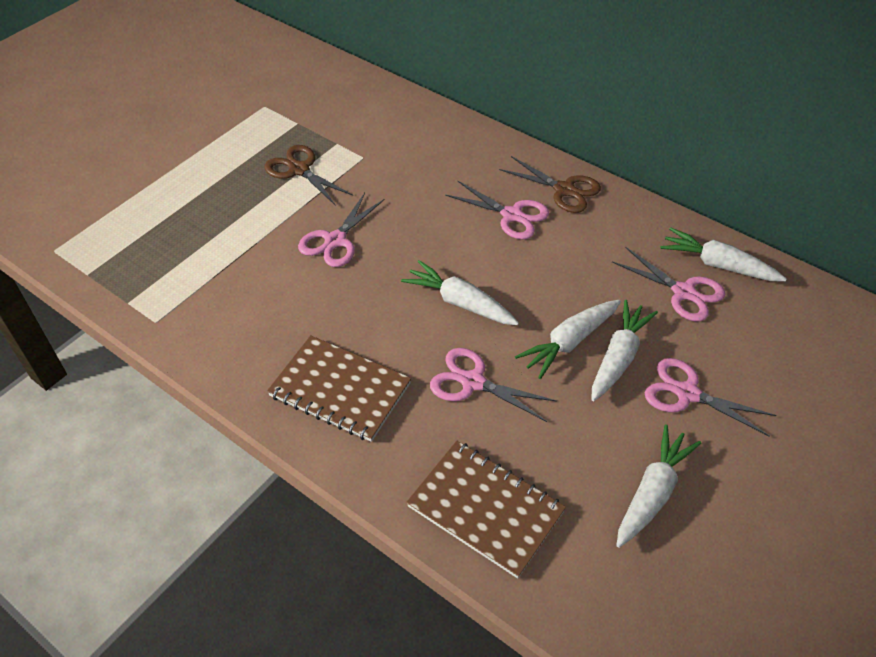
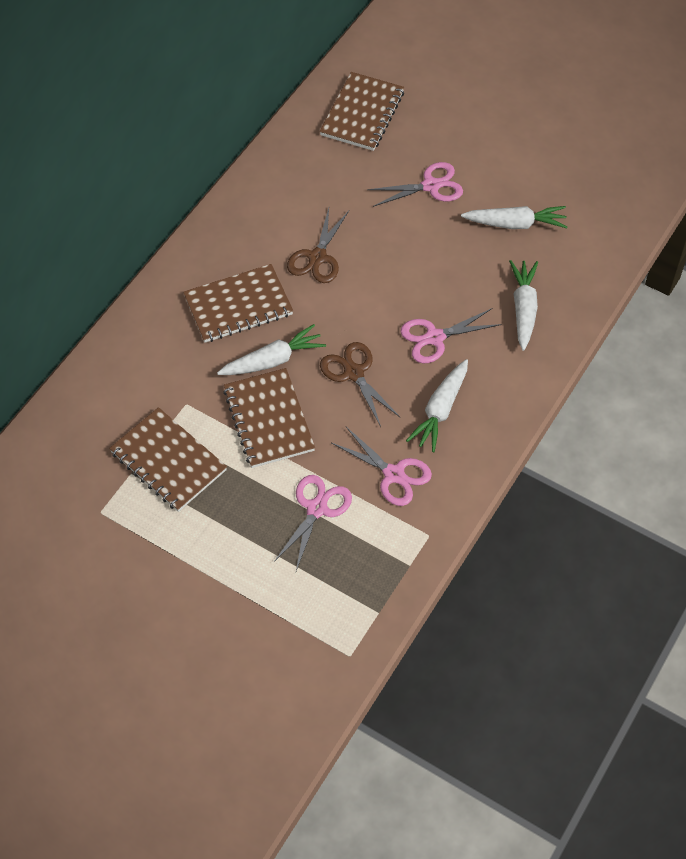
brown notebook: 2 -> 4
pink scissors: 5 -> 4
white carrot: 5 -> 4

